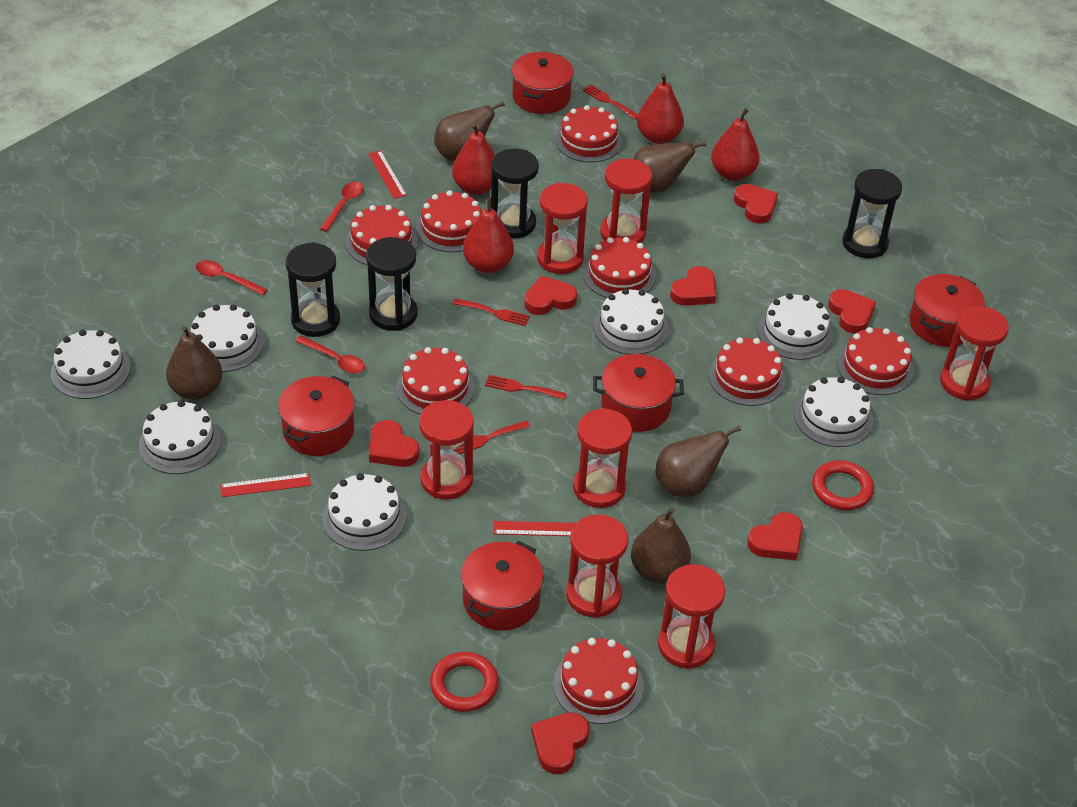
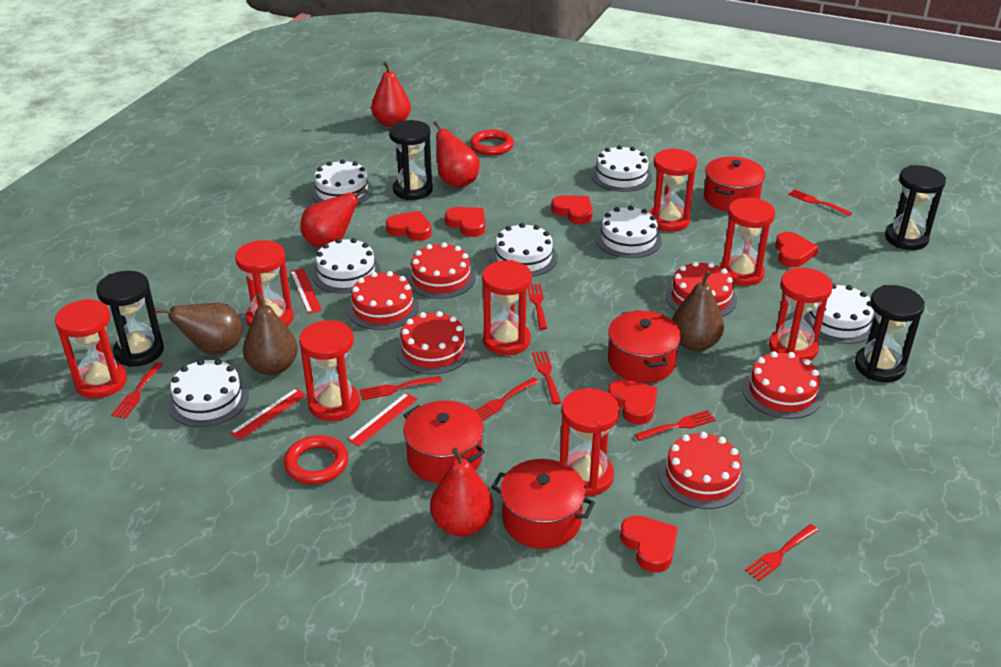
brown pear: 5 -> 3
red cake: 8 -> 6
red fork: 4 -> 8
red heart: 7 -> 6
red hourglass: 7 -> 8
red pot: 5 -> 4
red spoon: 3 -> 0

